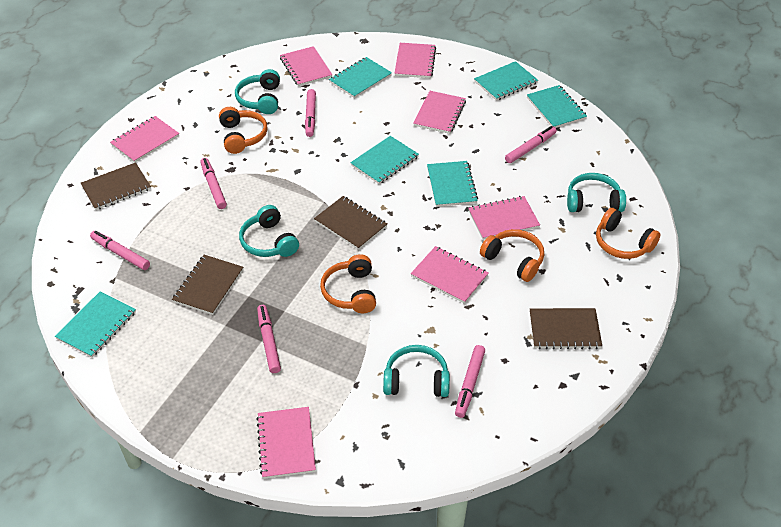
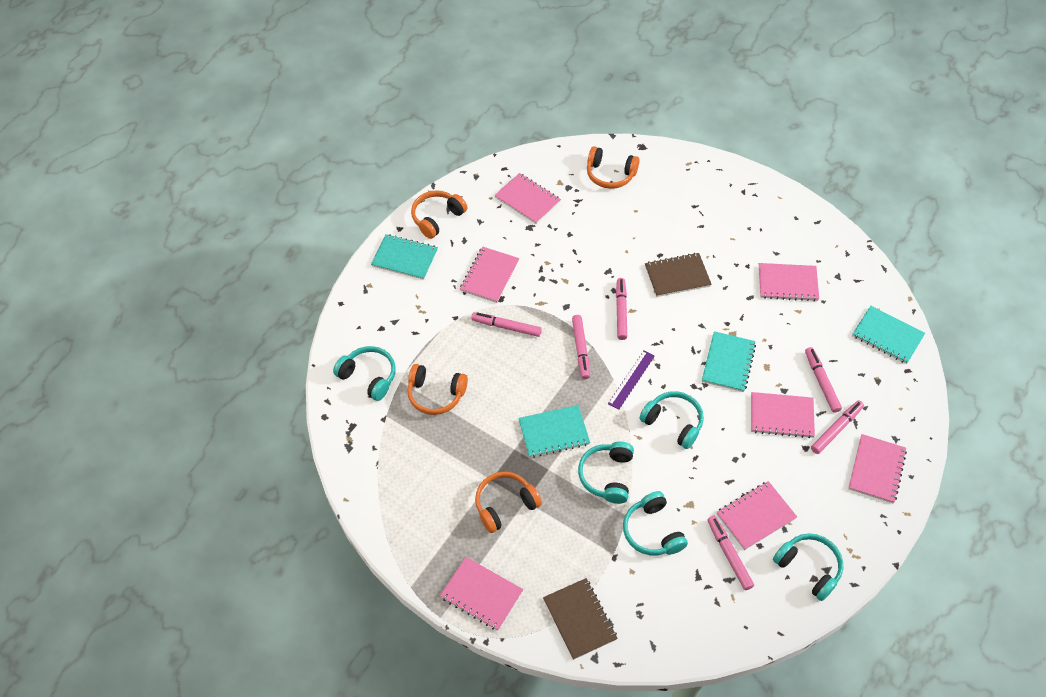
brown notebook: 4 -> 2
purple ruler: 0 -> 1
turquoise headphones: 4 -> 5
turquoise notebook: 6 -> 4

